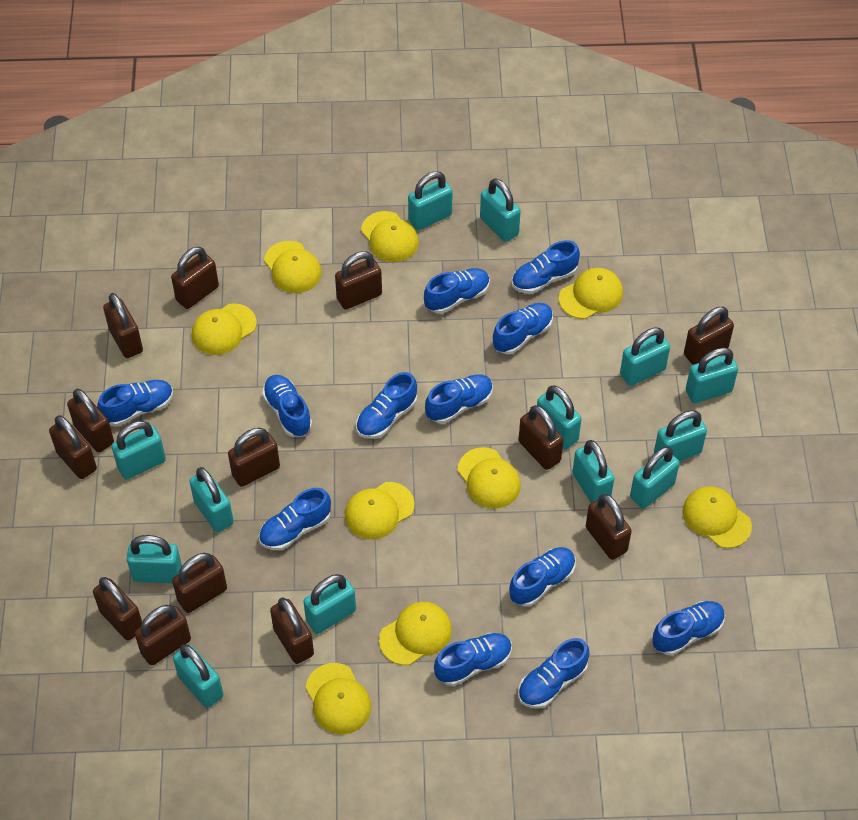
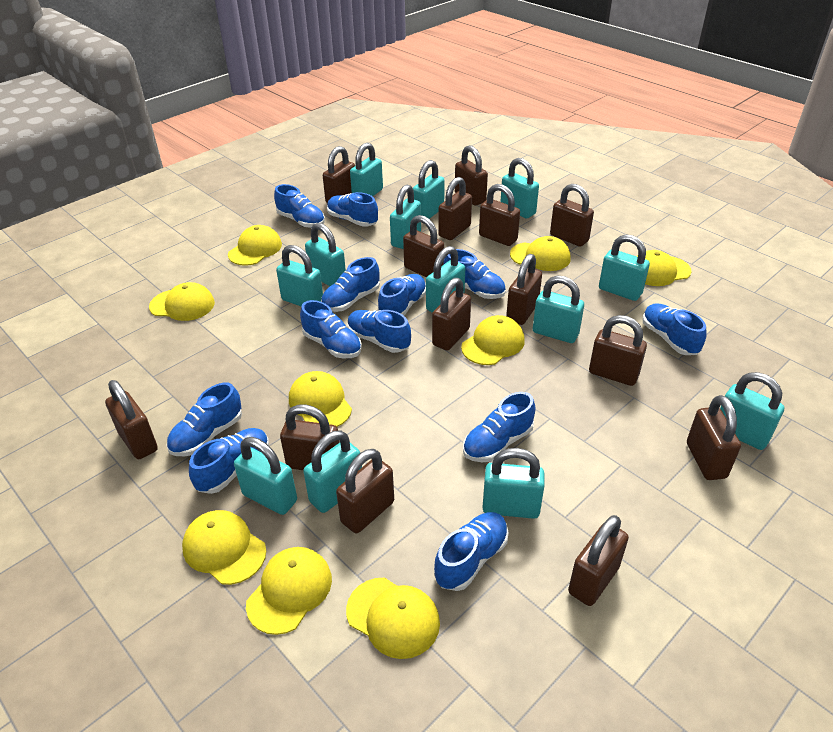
brown padlock: 13 -> 14

